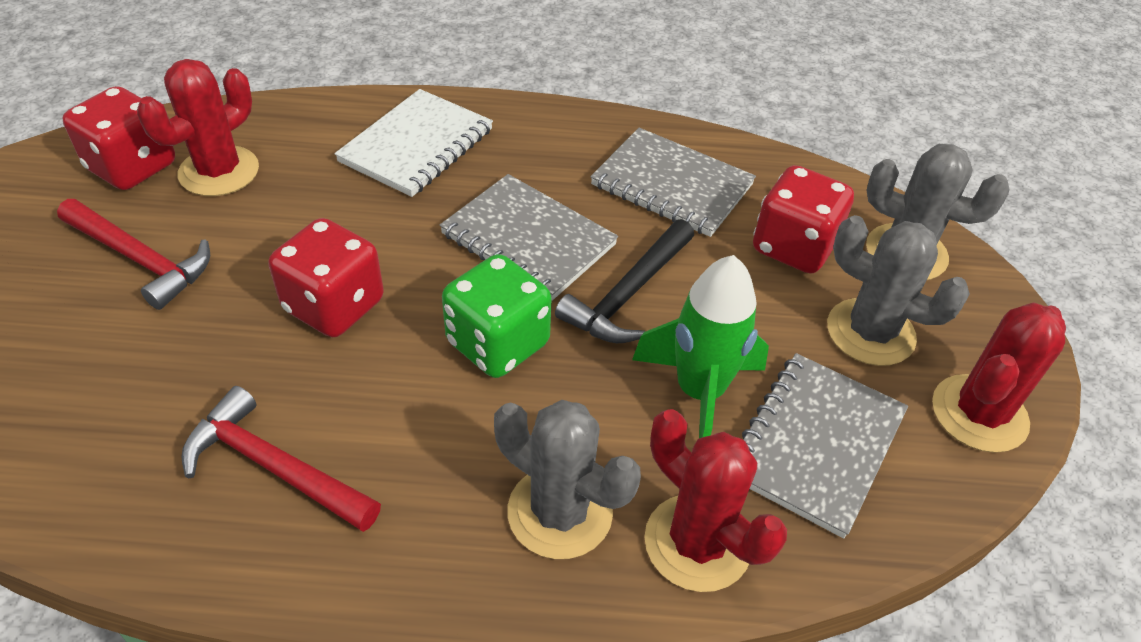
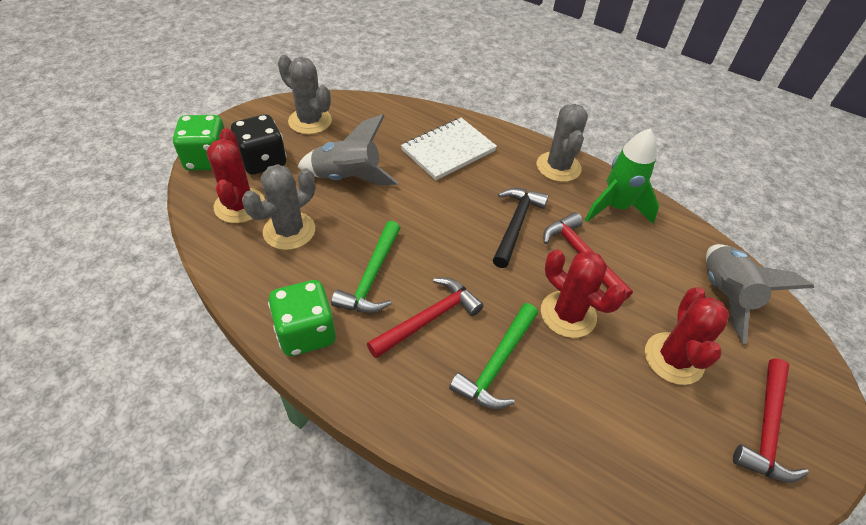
black dice: 0 -> 1
green dice: 1 -> 2
green hammer: 0 -> 2
grey notebook: 3 -> 0
grey rocket: 0 -> 2
red dice: 3 -> 0
red hammer: 2 -> 3

